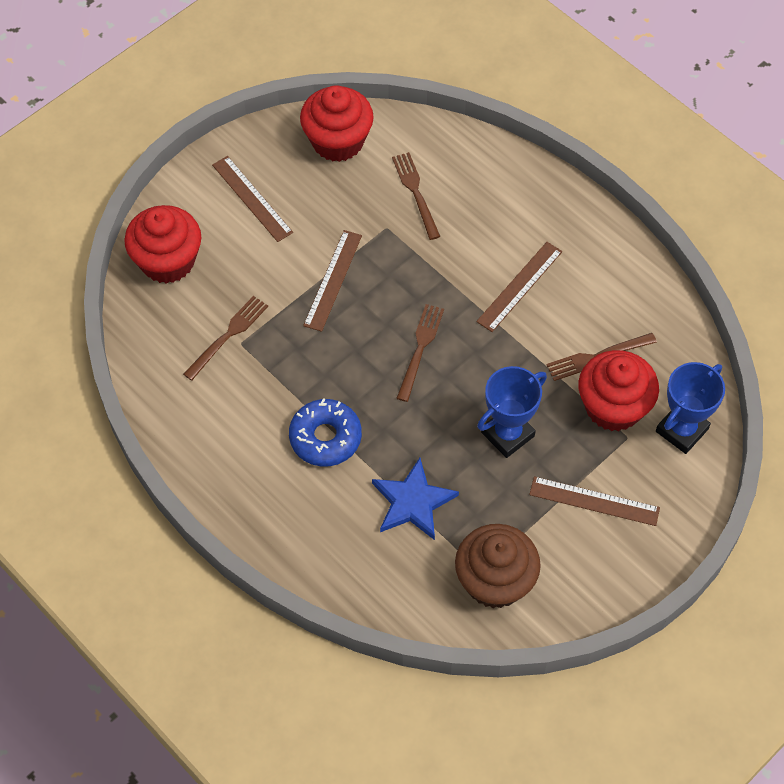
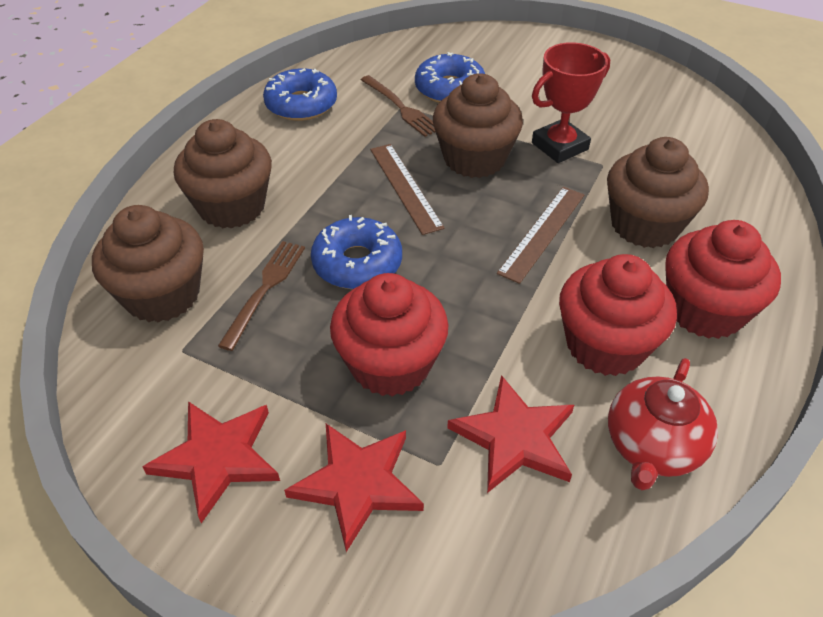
blue donut: 1 -> 3
blue star: 1 -> 0
blue trophy: 2 -> 0
brown cupcake: 1 -> 4
brown fork: 4 -> 2
brown ruler: 4 -> 2
red star: 0 -> 3
red teapot: 0 -> 1
red trophy: 0 -> 1

